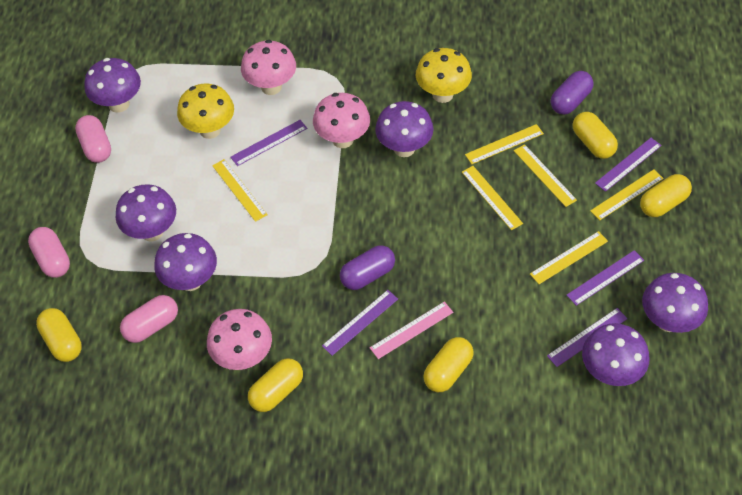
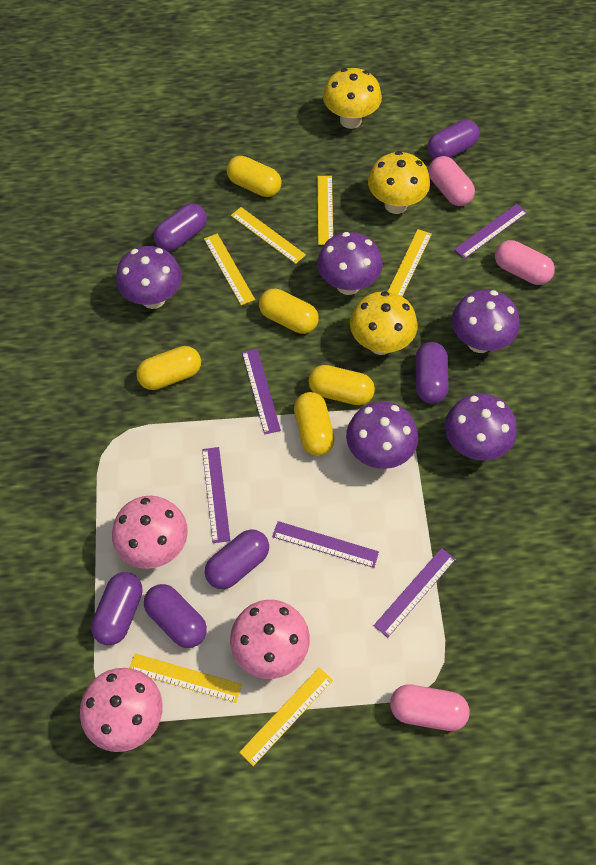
pink ruler: 1 -> 0
purple capsule: 2 -> 6
purple mushroom: 6 -> 5
yellow mushroom: 2 -> 3

